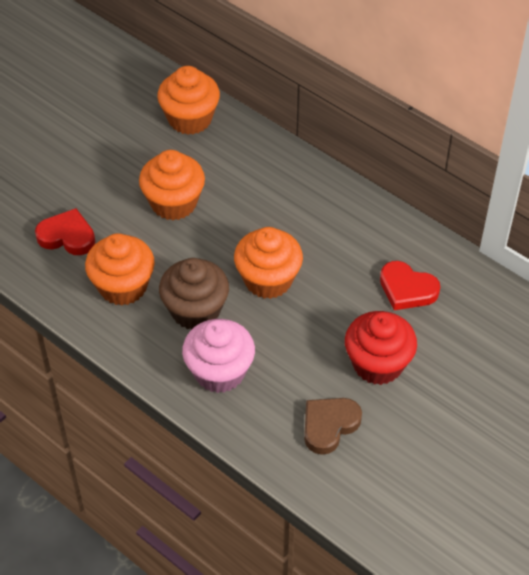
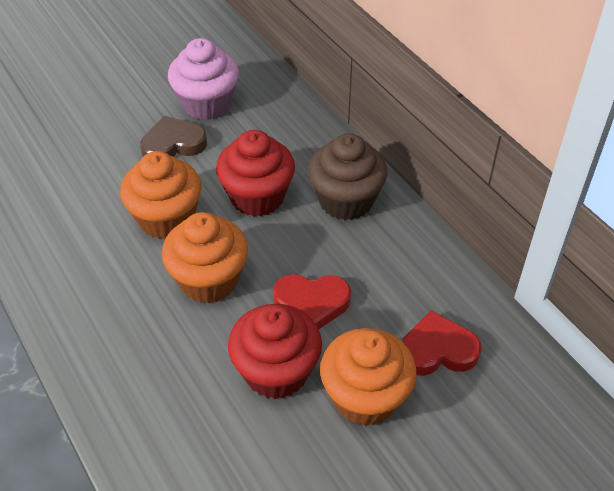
orange cupcake: 4 -> 3
red cupcake: 1 -> 2

